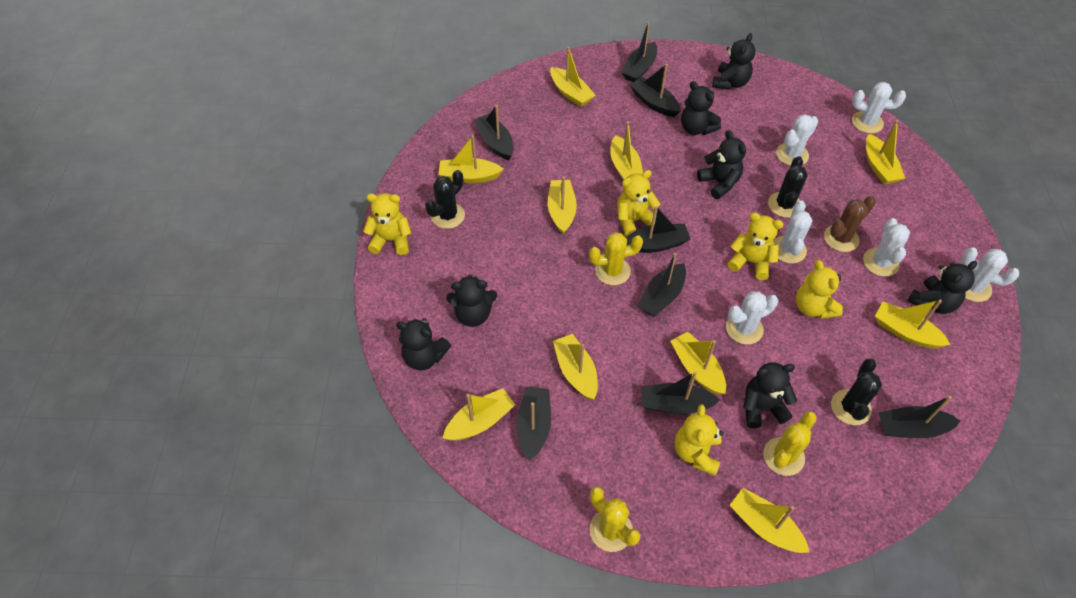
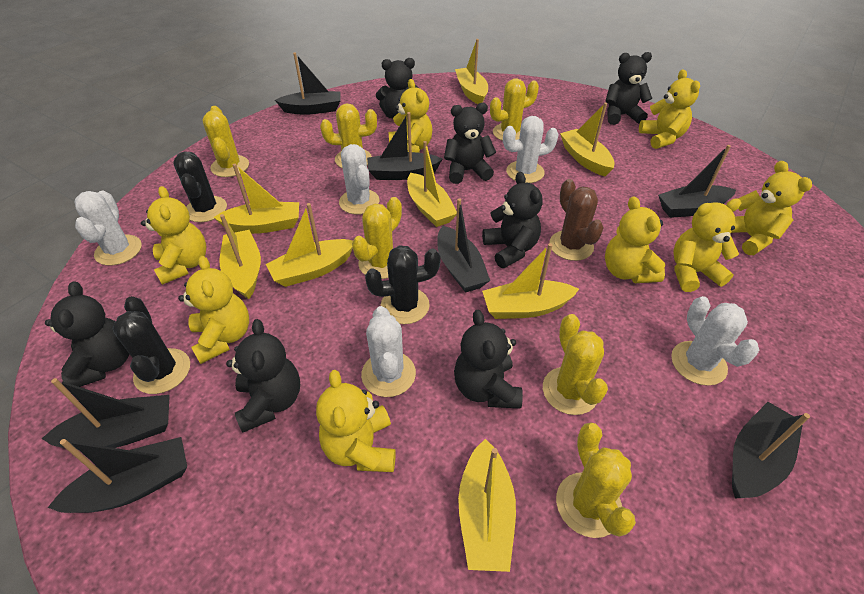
black boat: 8 -> 7
white cactus: 6 -> 5
yellow boat: 10 -> 8
yellow cactus: 3 -> 6
yellow teddy bear: 5 -> 8

